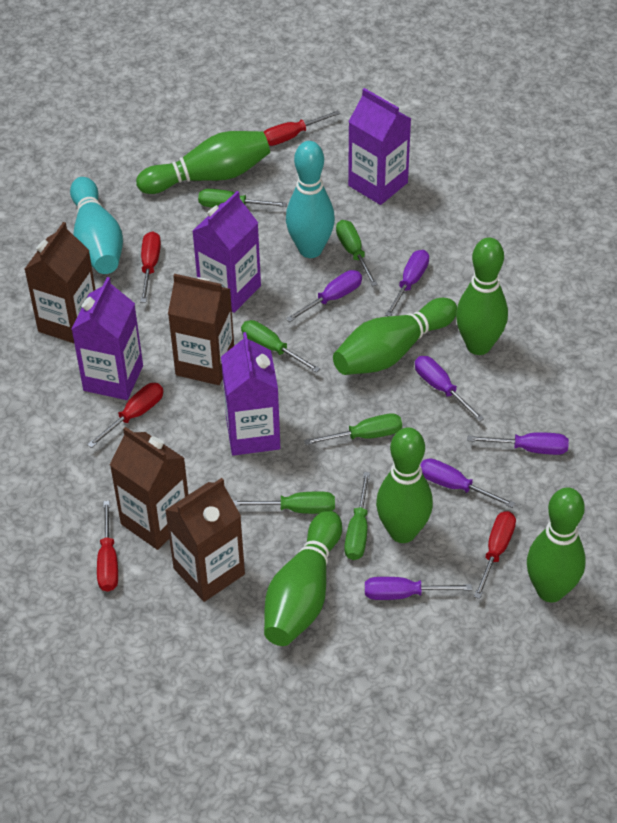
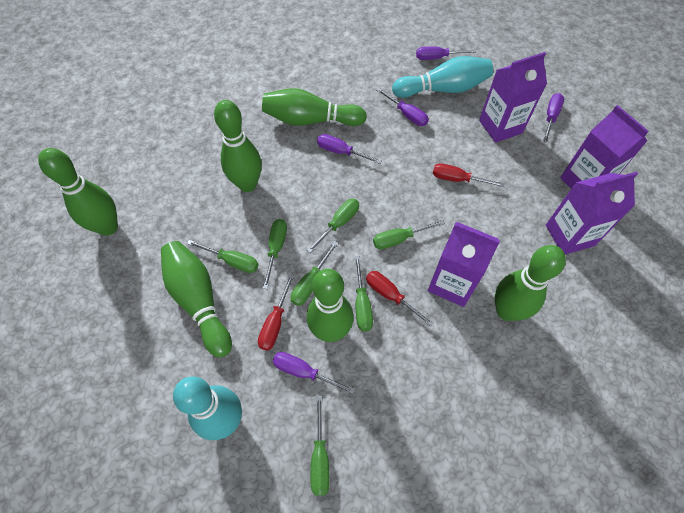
brown carton: 4 -> 0
green screwdriver: 6 -> 7
purple screwdriver: 6 -> 5
red screwdriver: 5 -> 3

